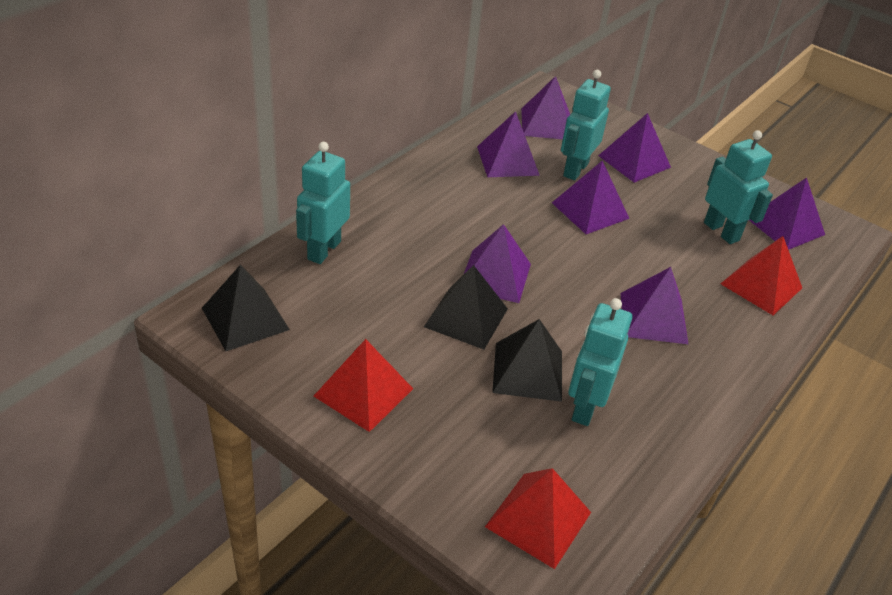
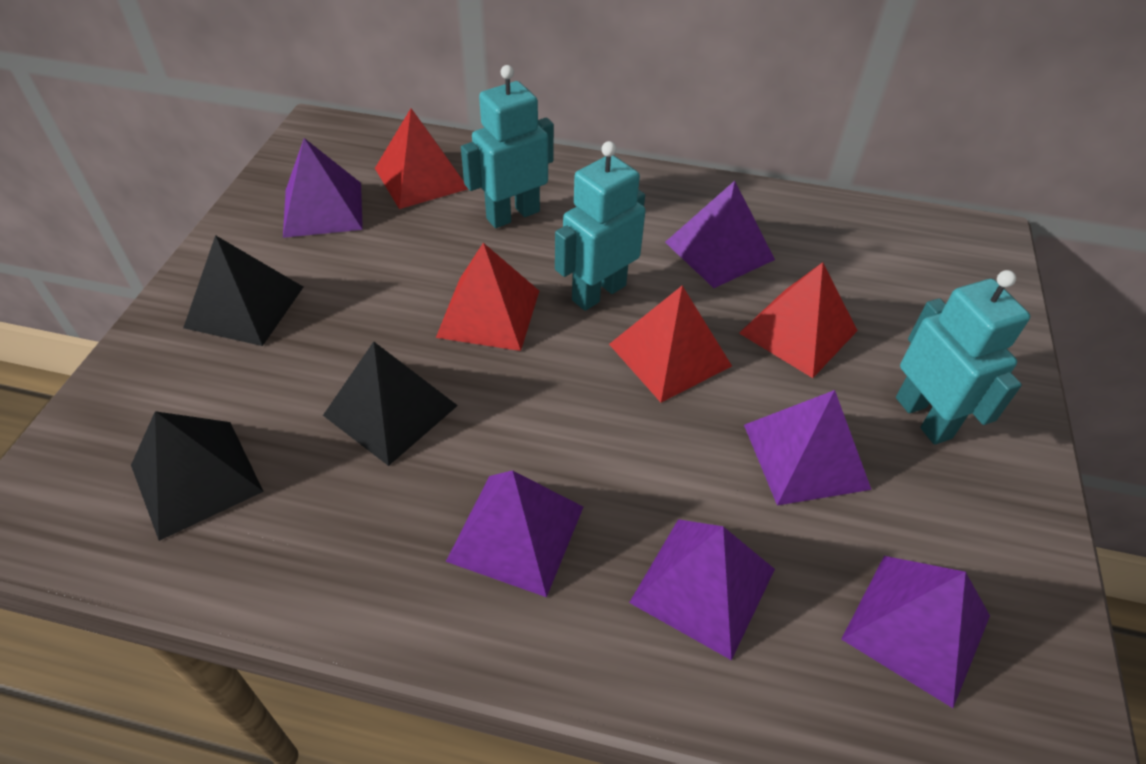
purple pyramid: 7 -> 6
red pyramid: 3 -> 4
turquoise robot: 4 -> 3

